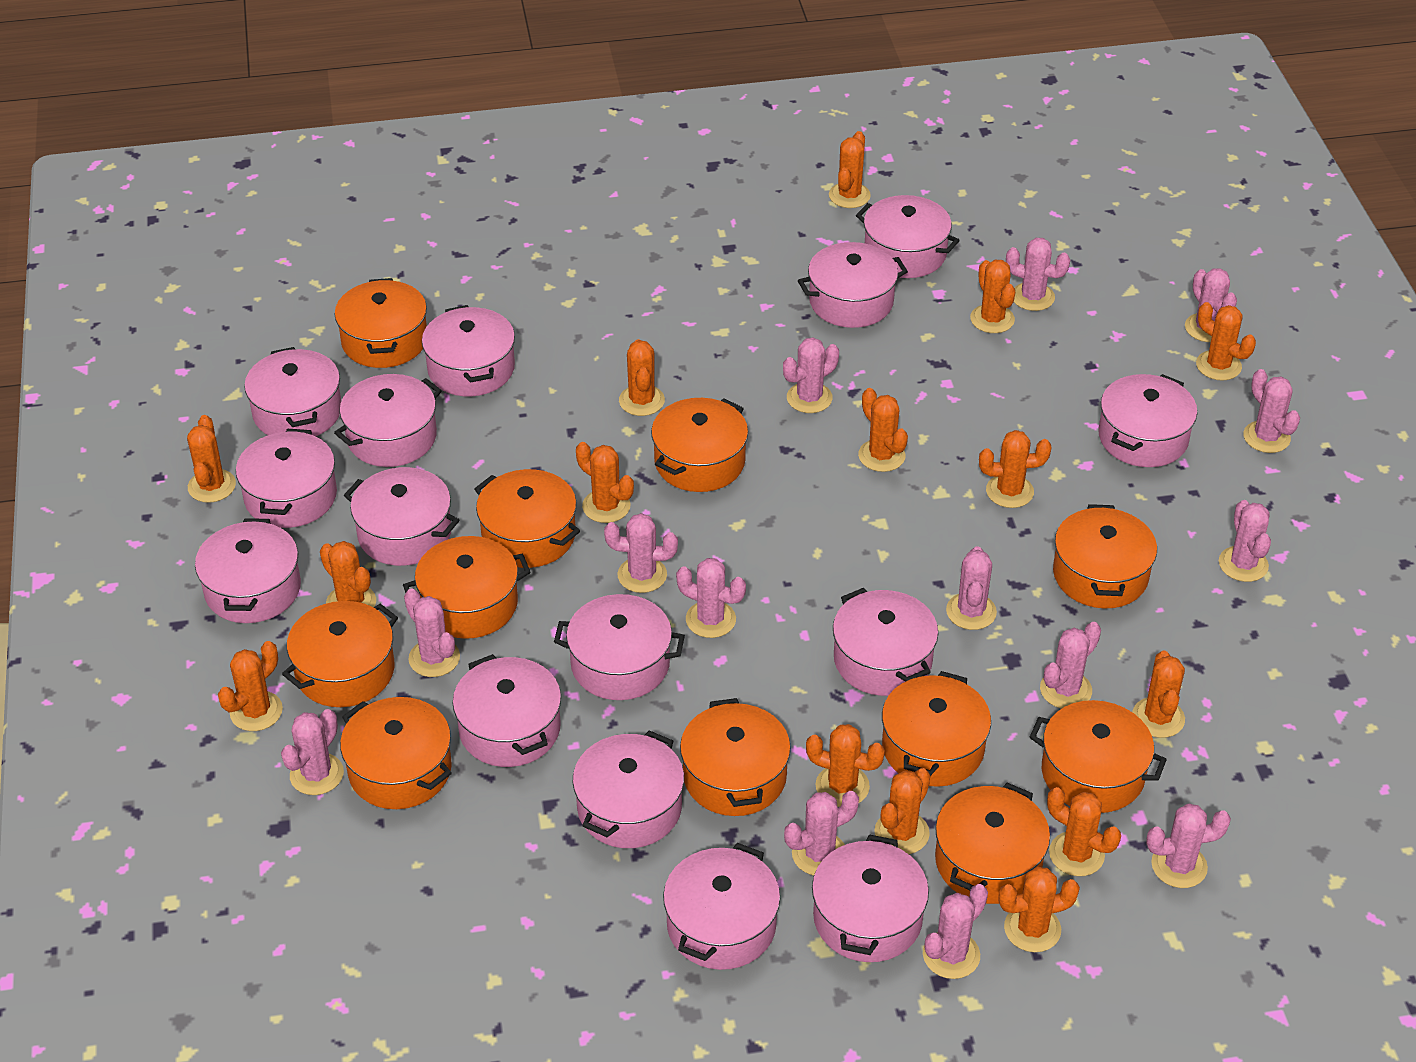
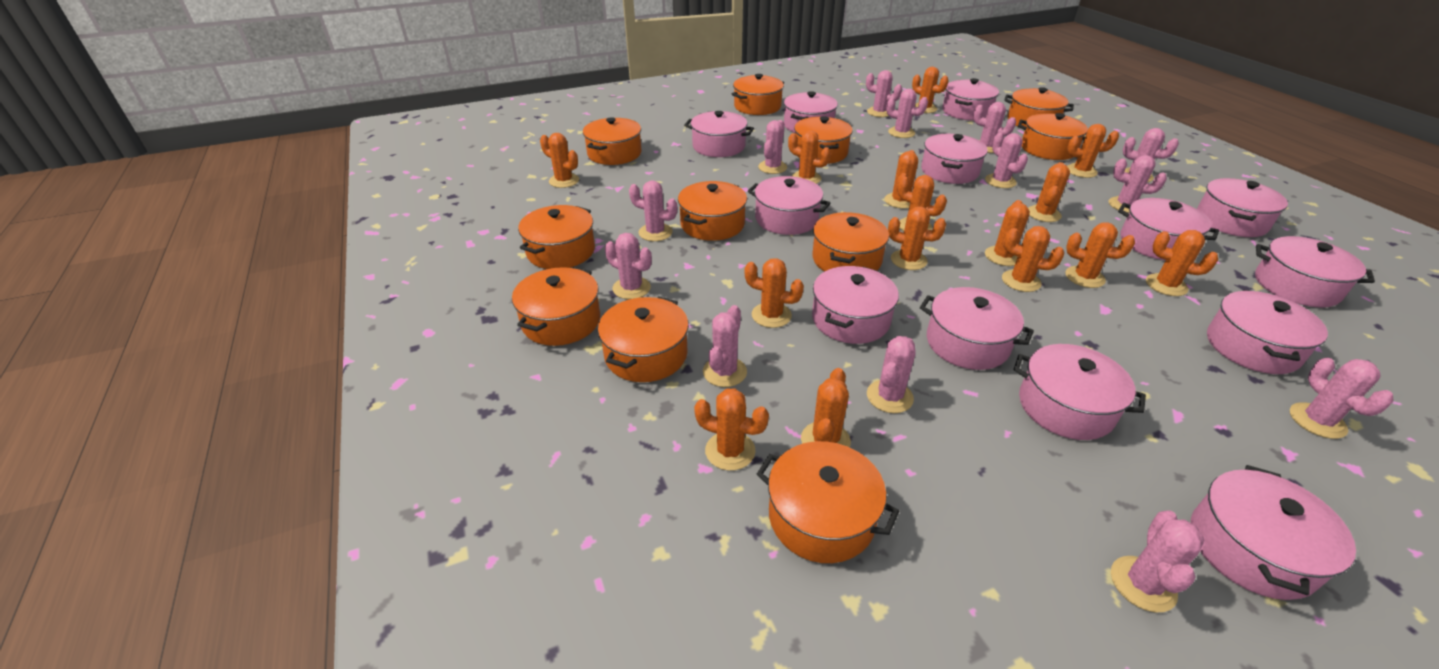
pink cactus: 14 -> 13
pink pot: 15 -> 13

